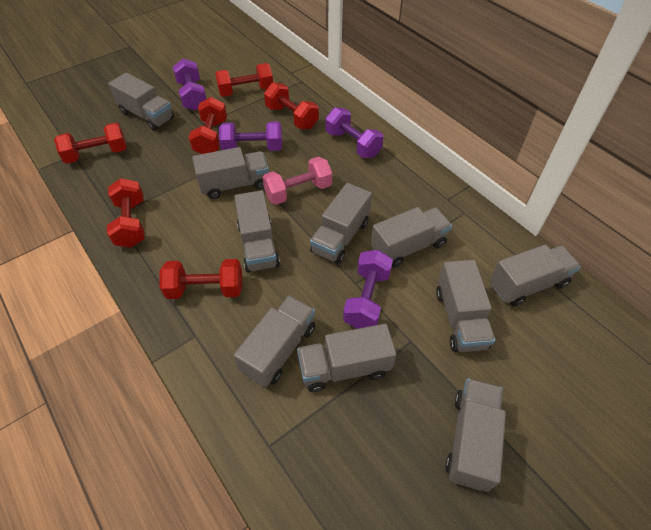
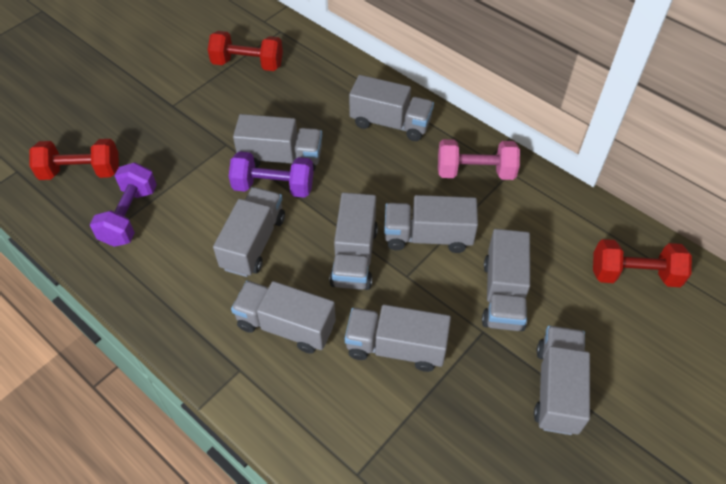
grey truck: 10 -> 9
purple dumbbell: 4 -> 2
red dumbbell: 6 -> 3

